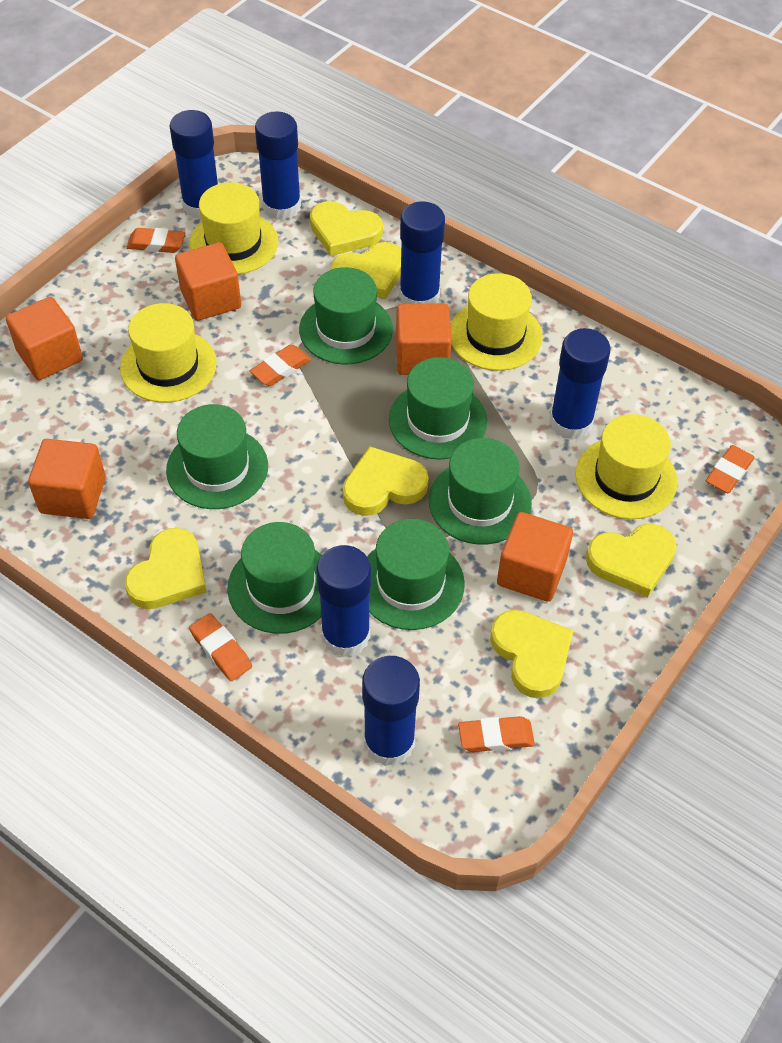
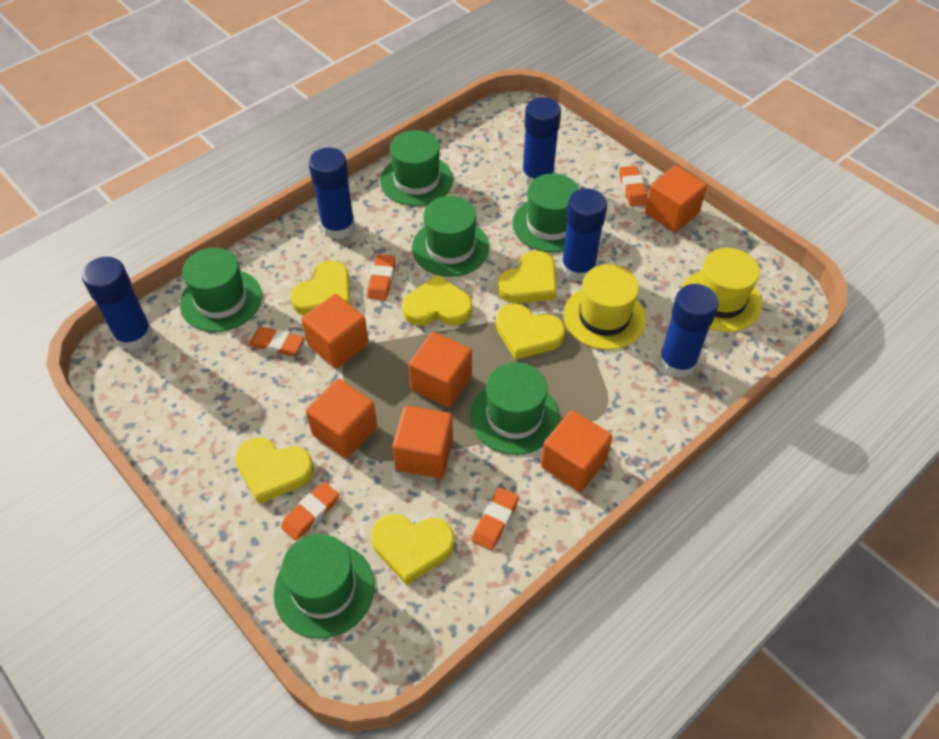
blue glue stick: 6 -> 5
orange cube: 5 -> 6
yellow hat: 4 -> 2

